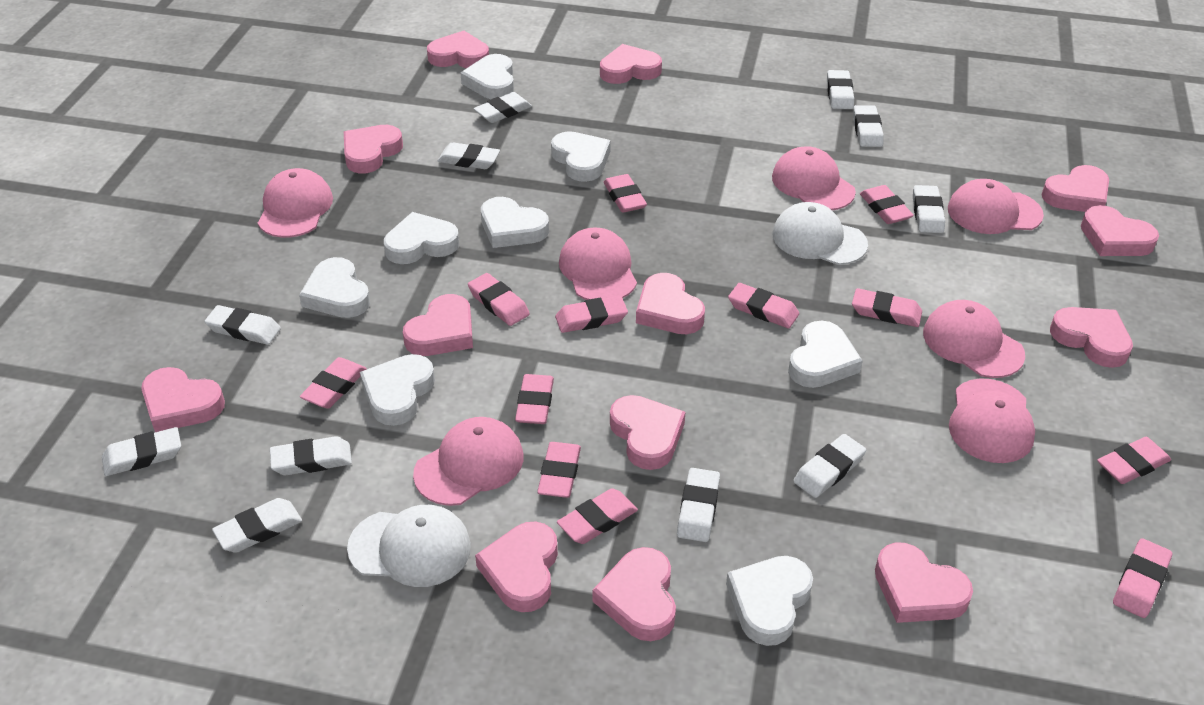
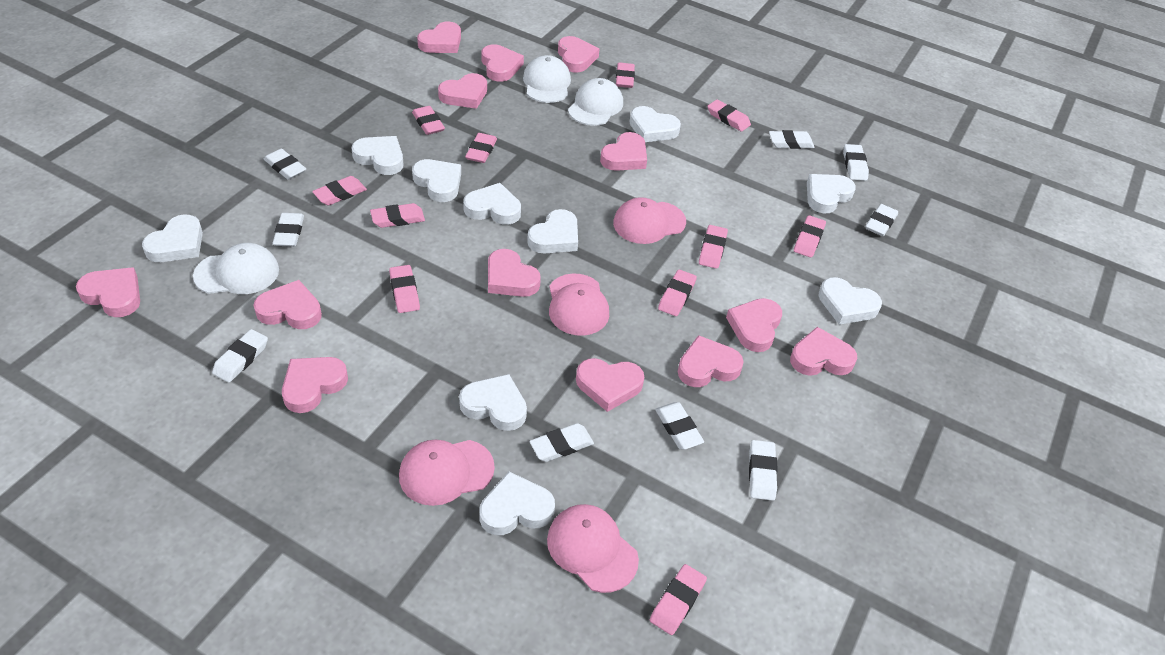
pink cap: 7 -> 4
pink eraser: 12 -> 11
white cap: 2 -> 3
white eraser: 11 -> 9
white heart: 8 -> 10

